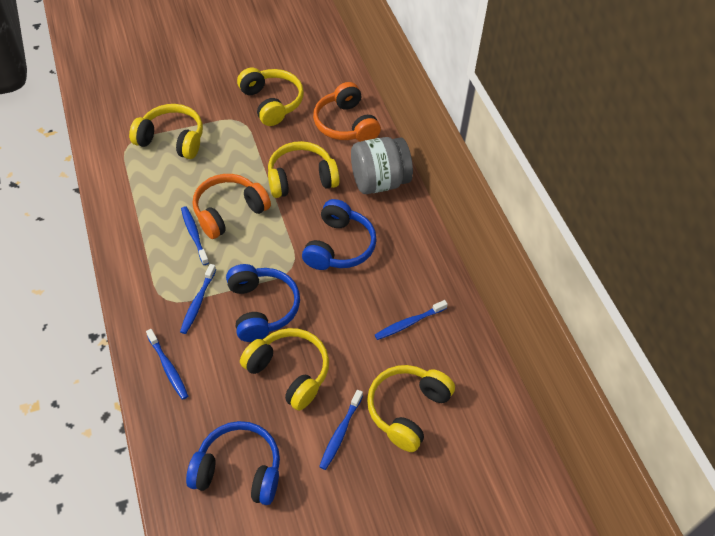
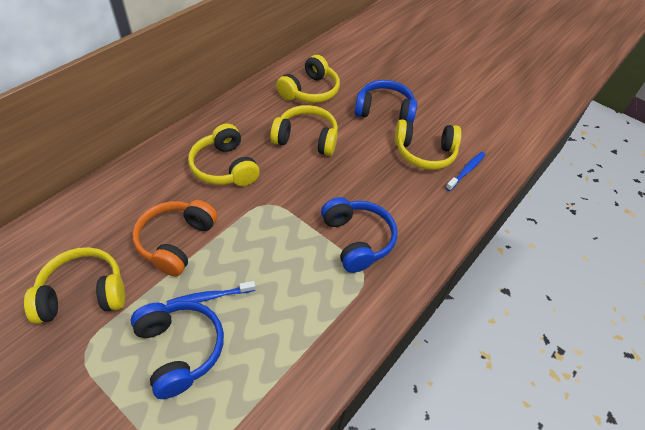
blue toothbrush: 5 -> 2
grey jar: 1 -> 0
orange headphones: 2 -> 1

